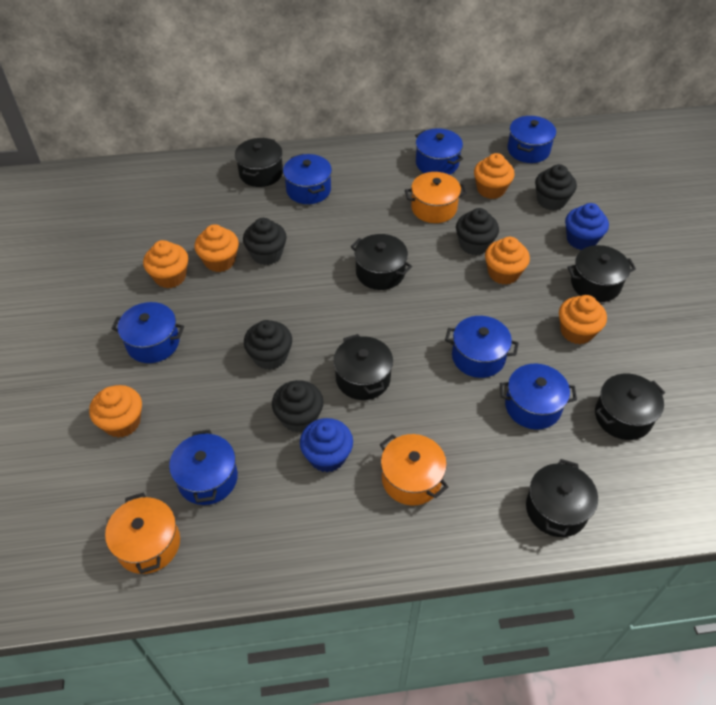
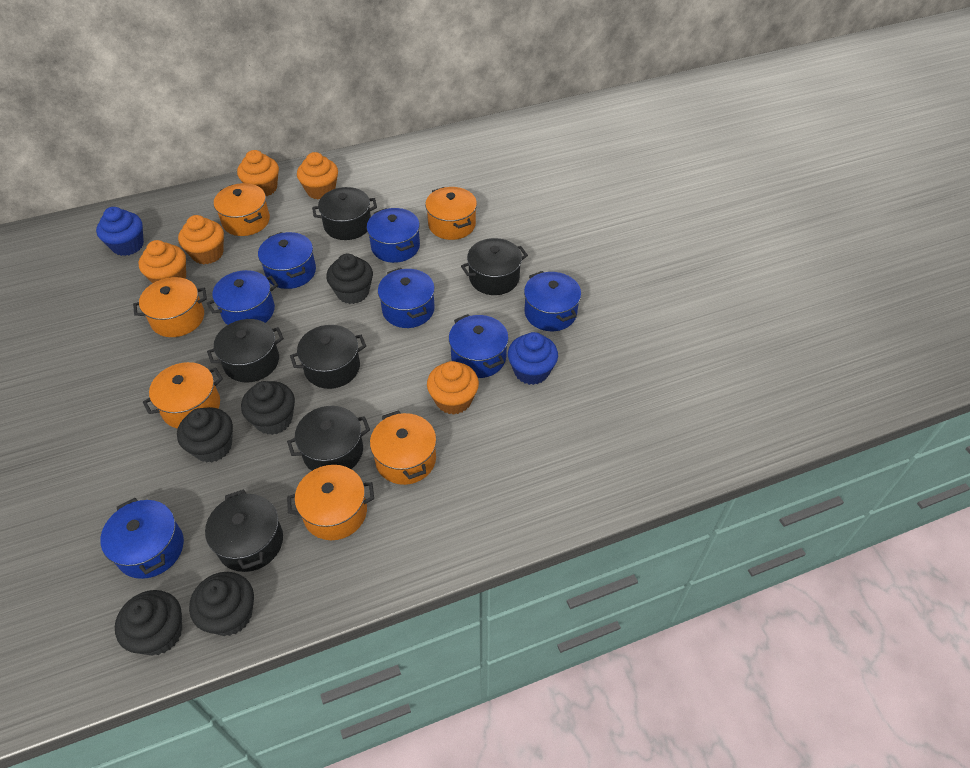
orange cupcake: 6 -> 5
orange pot: 3 -> 6

